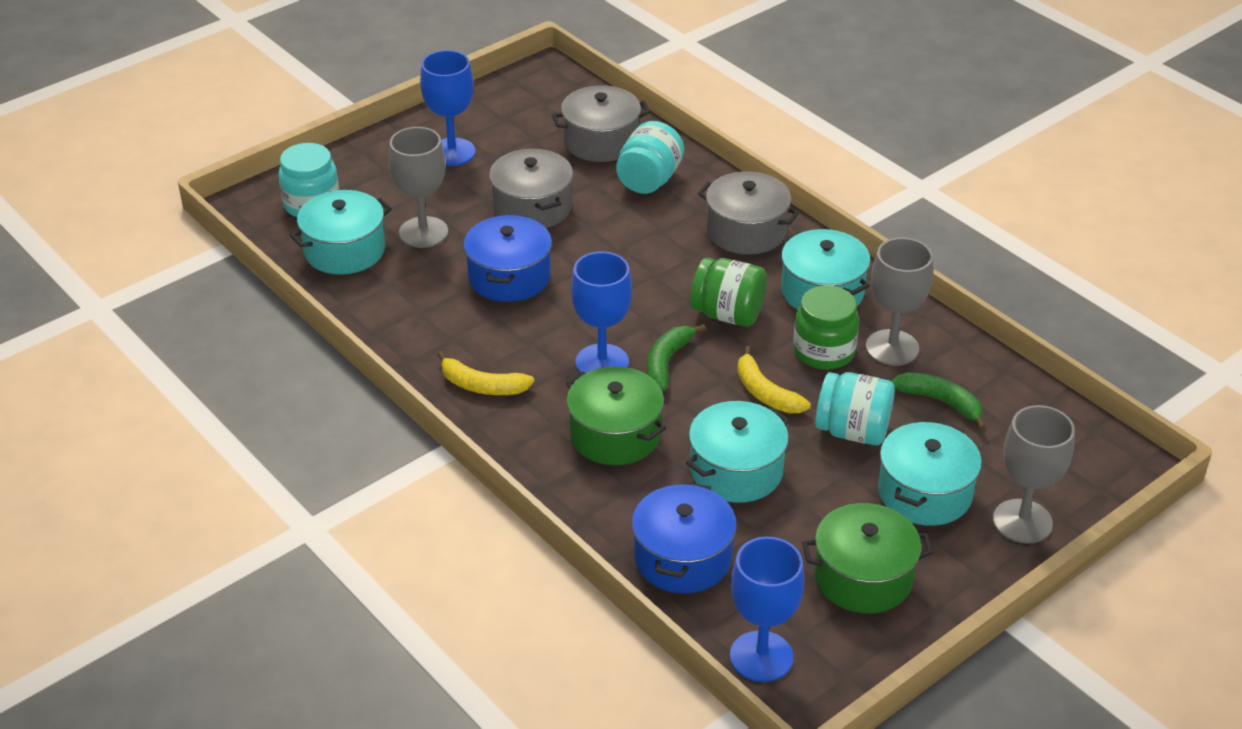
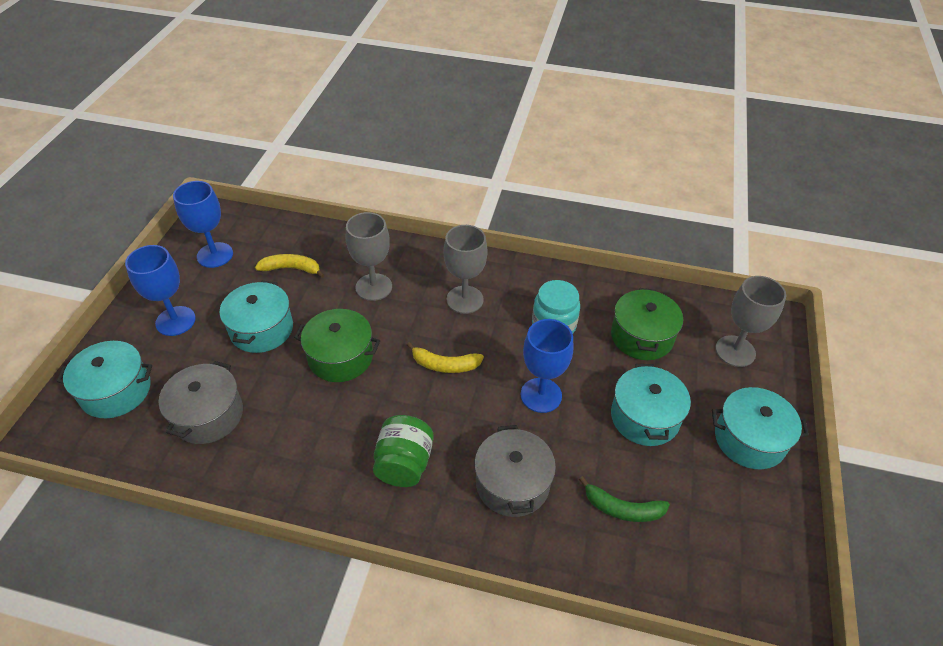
blue pot: 2 -> 0
green banana: 2 -> 1
green jar: 2 -> 1
grey pot: 3 -> 2
turquoise jar: 3 -> 1

